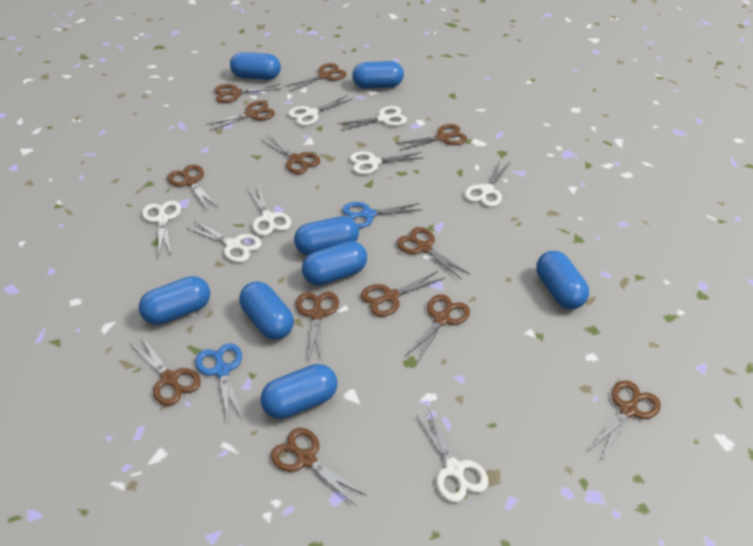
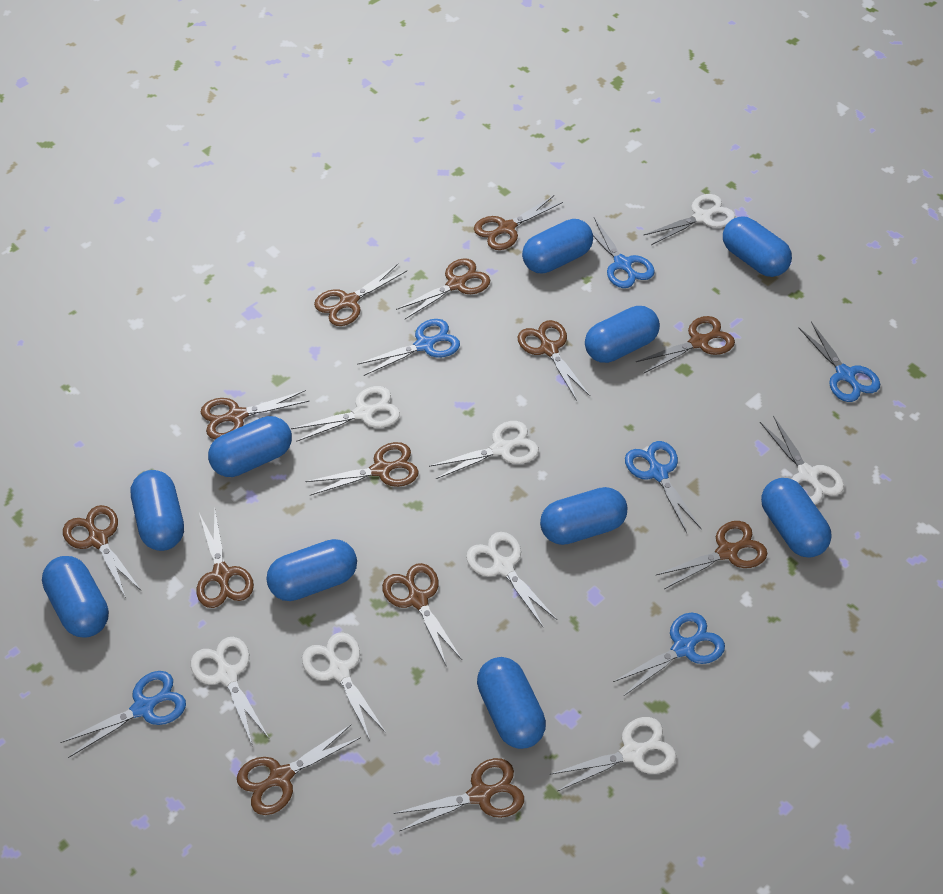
blue capsule: 8 -> 10
blue scissors: 2 -> 6

